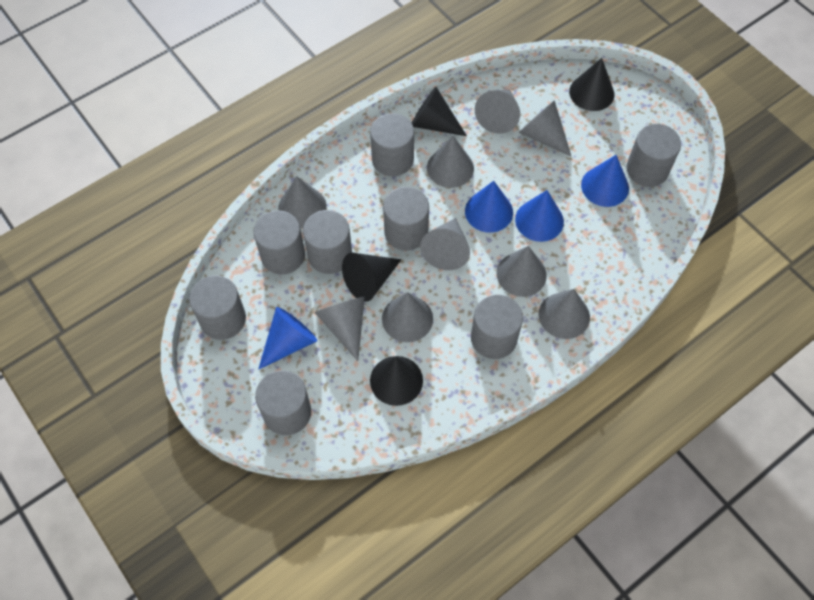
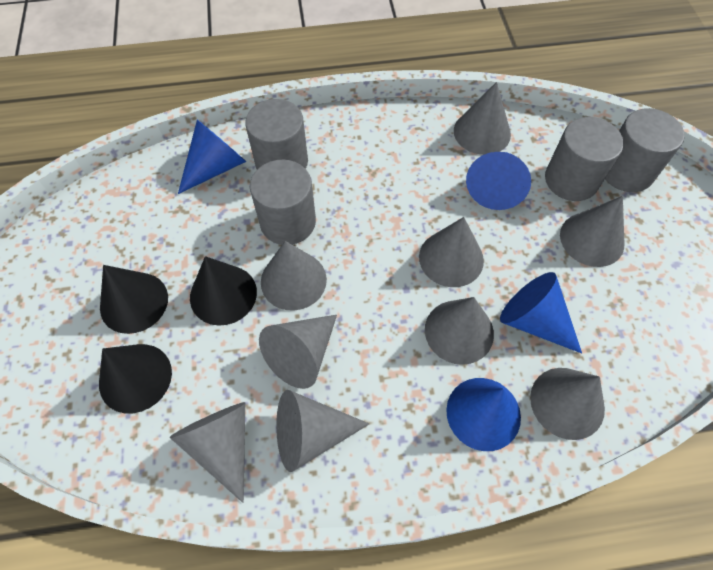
black cone: 4 -> 3
grey cylinder: 8 -> 4

